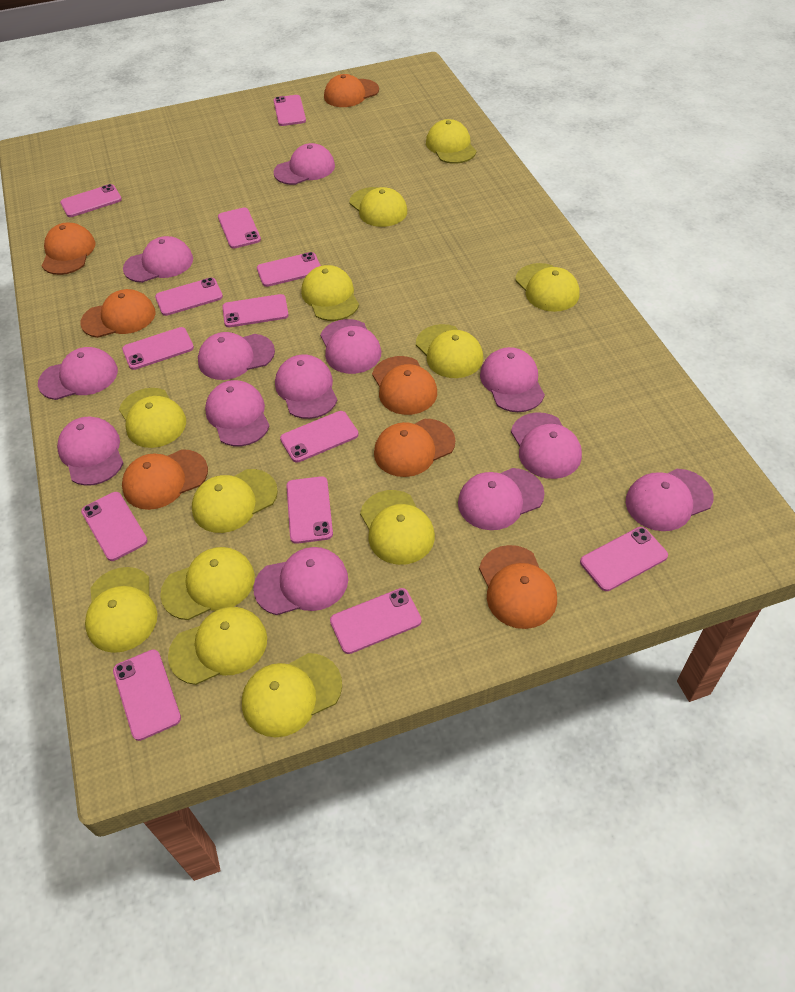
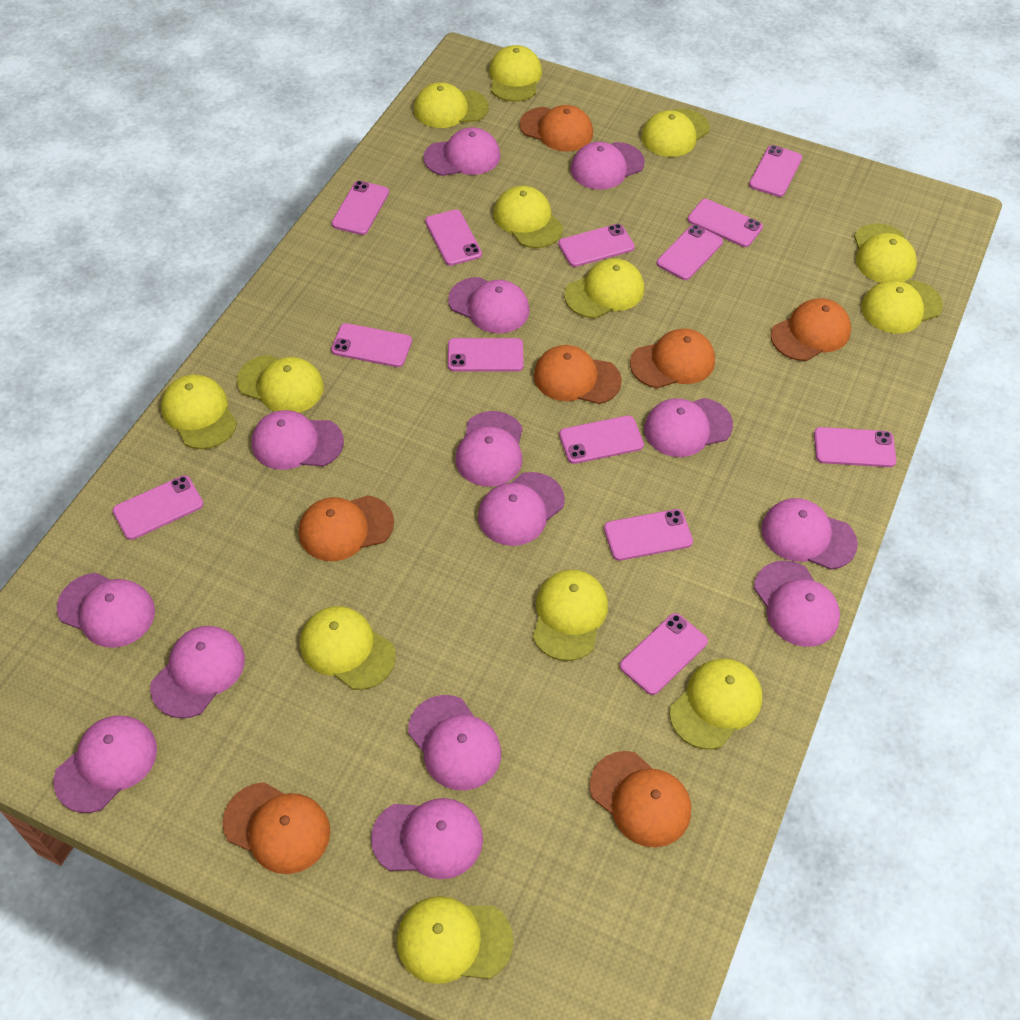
pink cap: 13 -> 14
yellow cap: 12 -> 13

